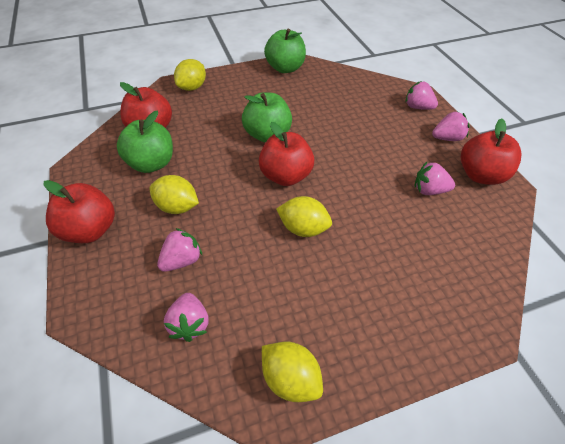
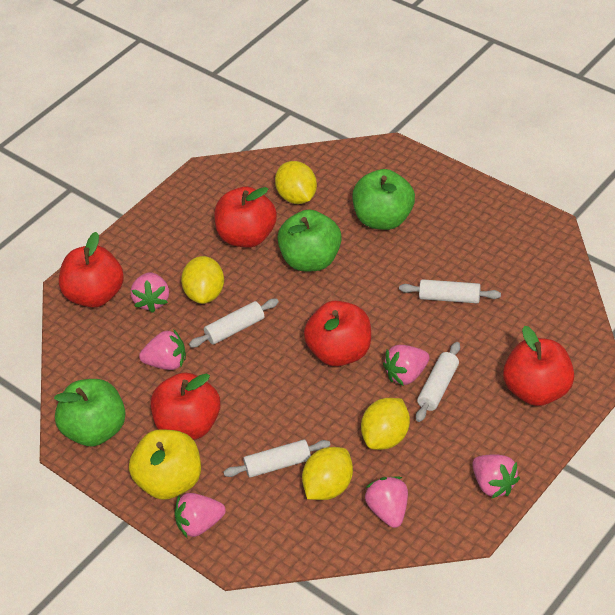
pink strawberry: 5 -> 6
red apple: 4 -> 5
white rolling pin: 0 -> 4
yellow apple: 0 -> 1

